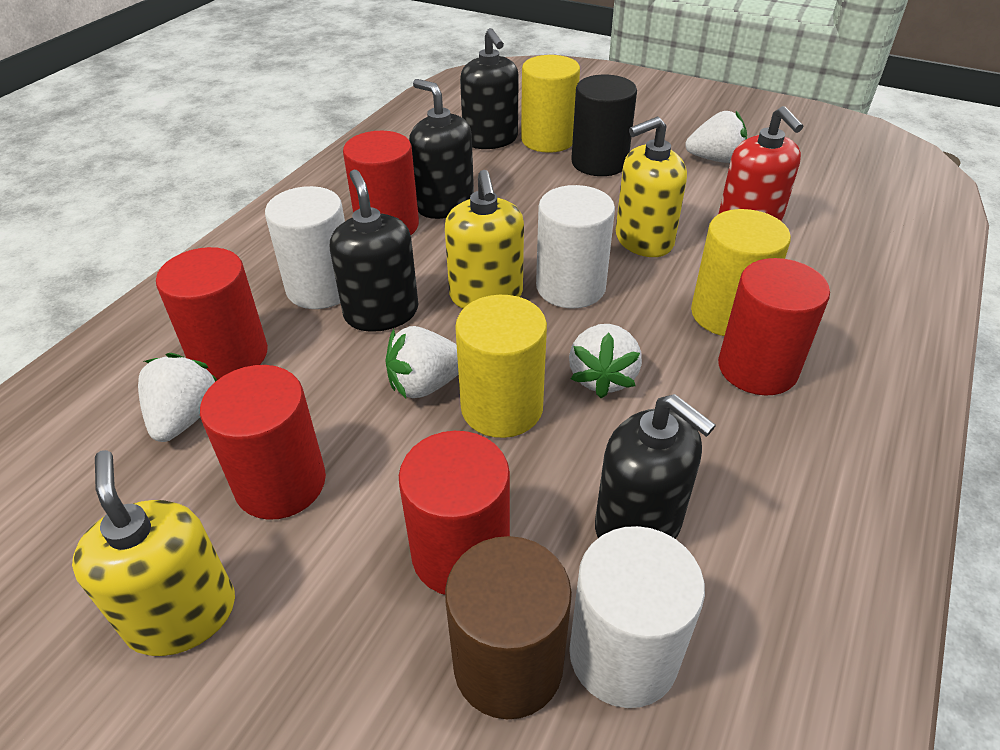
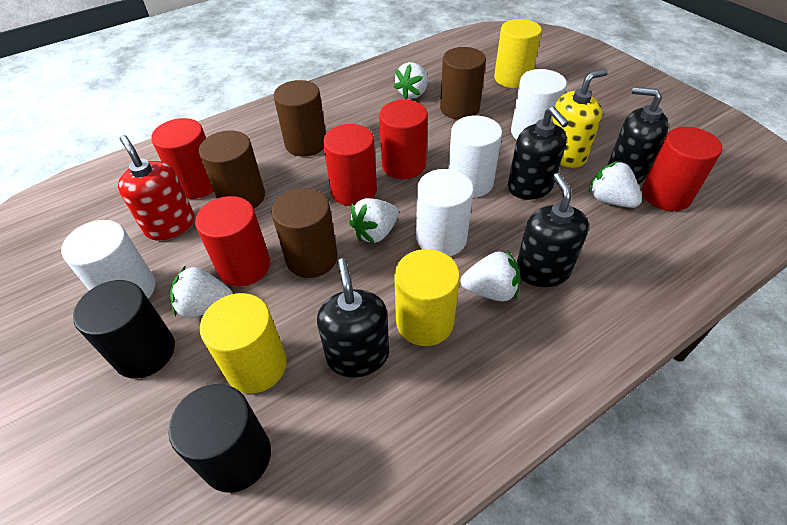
black cylinder: 1 -> 2
brown cylinder: 1 -> 4
white cylinder: 3 -> 4
white strawberry: 4 -> 5
yellow soap dispenser: 3 -> 1

